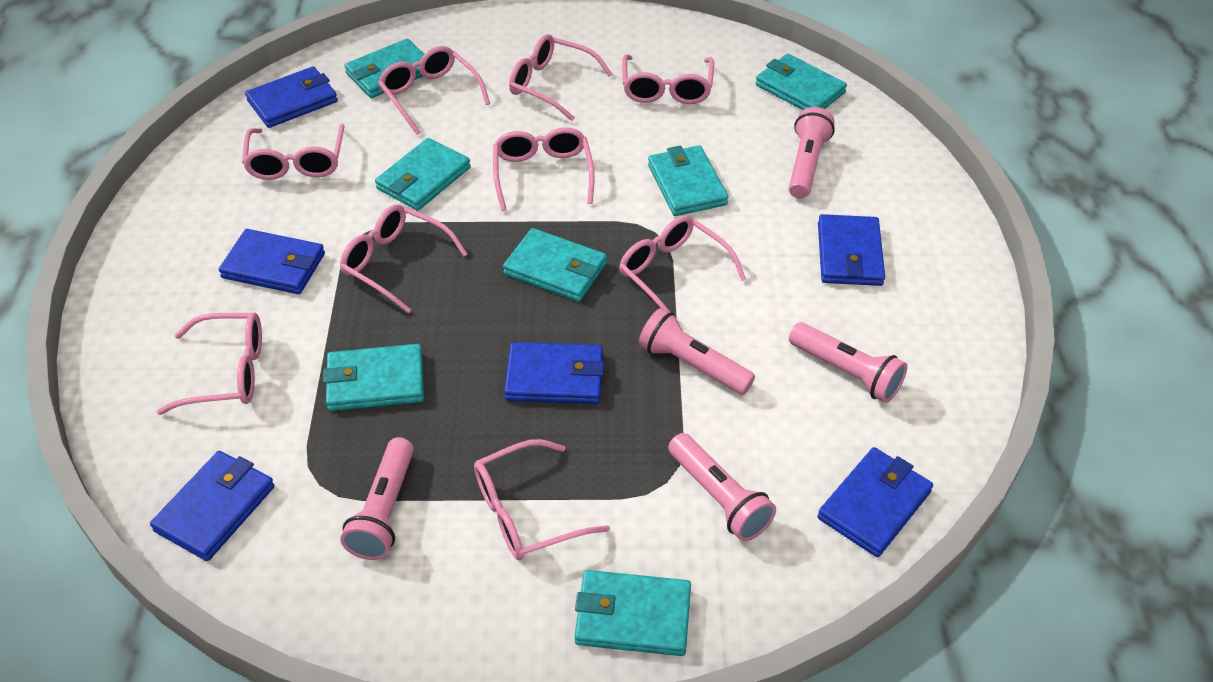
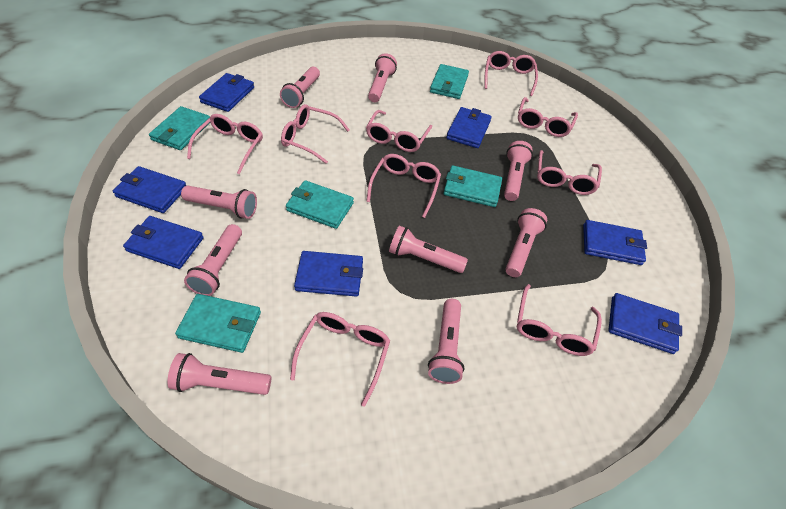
blue wallet: 6 -> 7
pink flashlight: 5 -> 9
turquoise wallet: 7 -> 5

